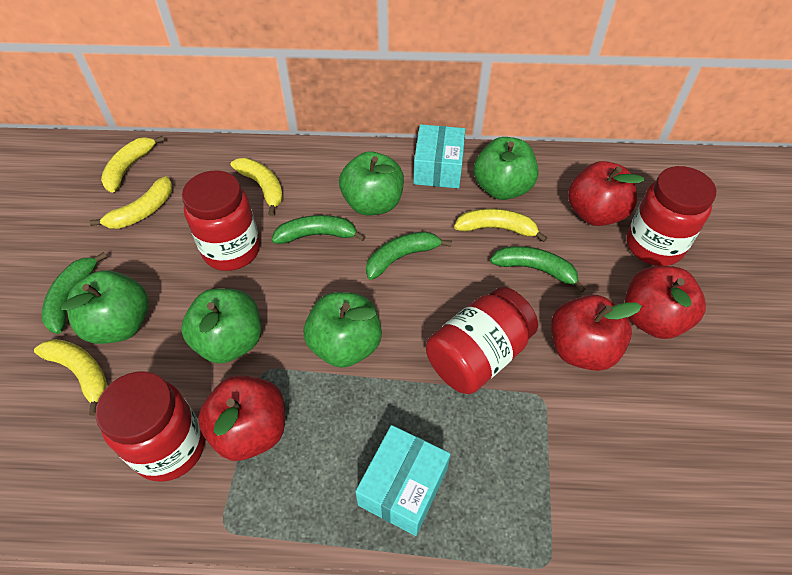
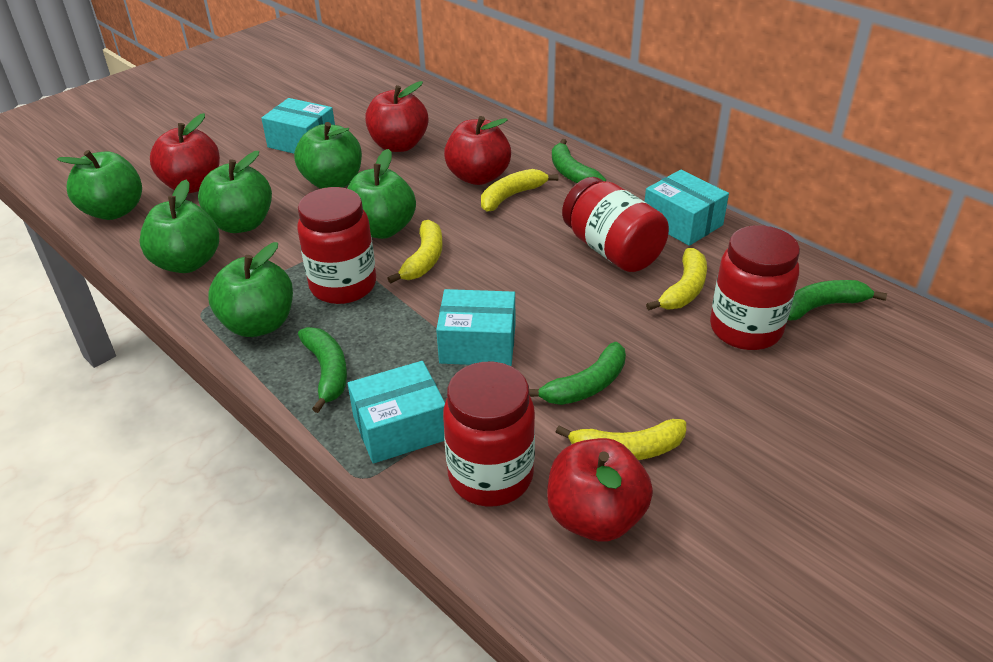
green apple: 5 -> 6
turquoise box: 2 -> 4
yellow banana: 5 -> 4

